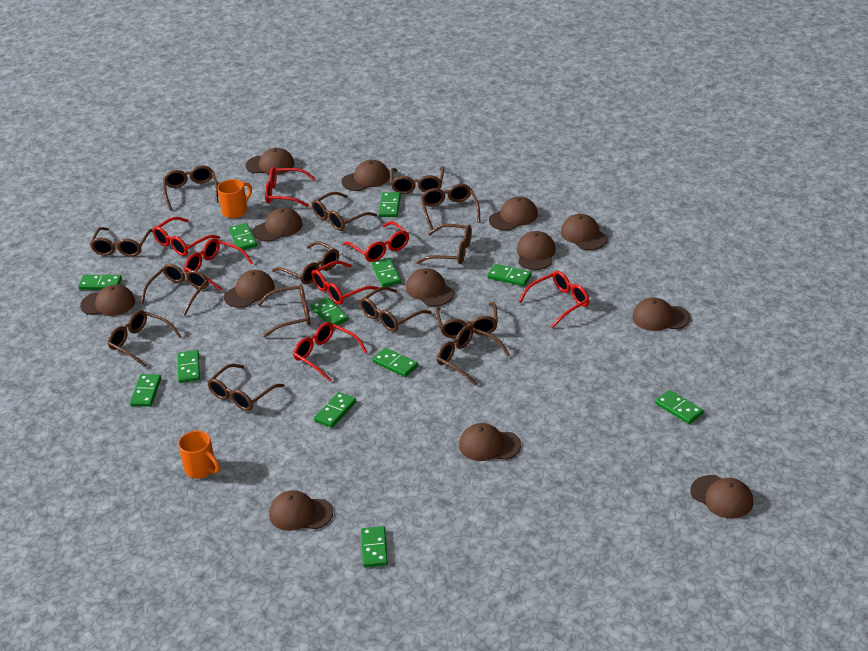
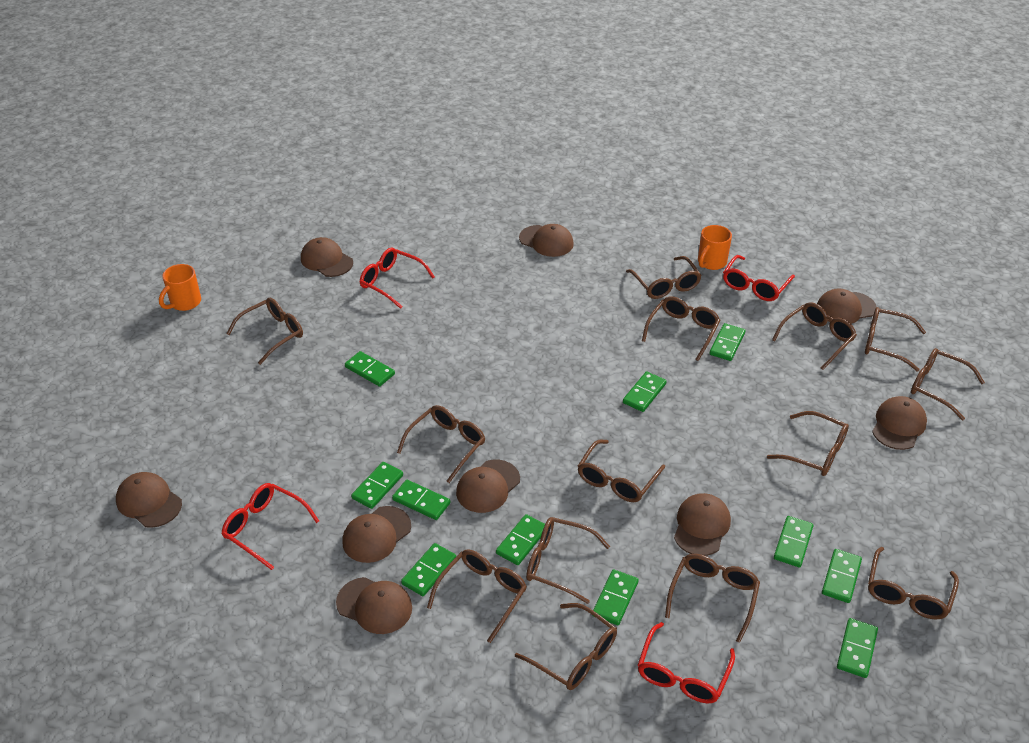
brown cap: 13 -> 9
green domino: 12 -> 11
red glasses: 7 -> 4

